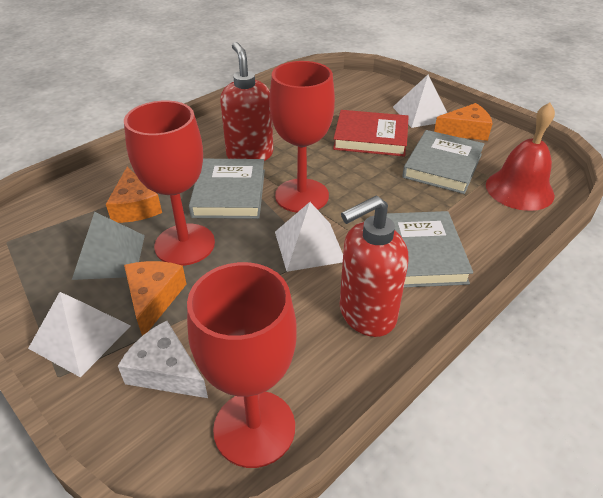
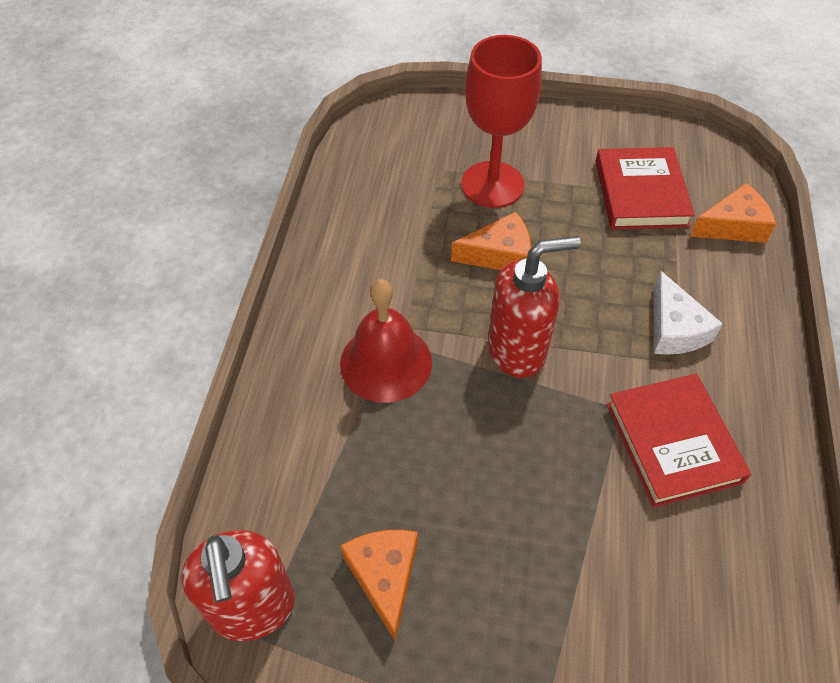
grey book: 3 -> 0
grey pyramid: 1 -> 0
red book: 1 -> 2
red goblet: 3 -> 1
white pyramid: 3 -> 0

